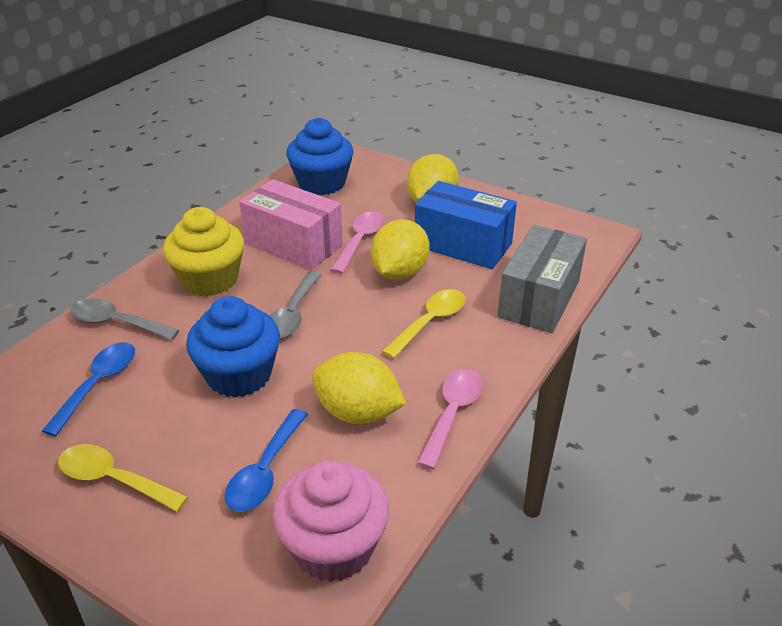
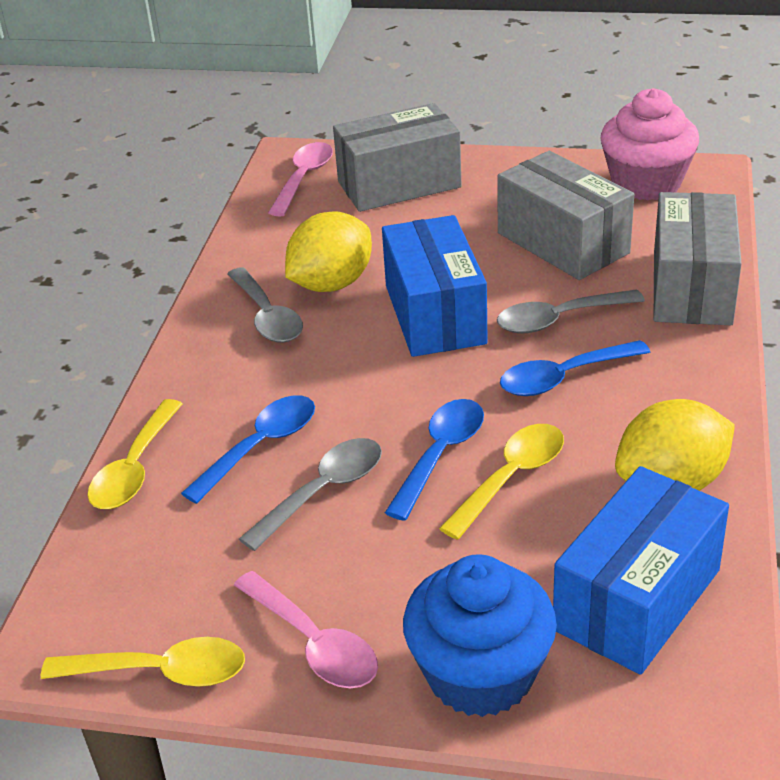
blue box: 1 -> 2
blue cupcake: 2 -> 1
blue spoon: 2 -> 3
grey box: 1 -> 3
grey spoon: 2 -> 3
pink box: 1 -> 0
yellow cupcake: 1 -> 0
yellow lemon: 3 -> 2
yellow spoon: 2 -> 3

